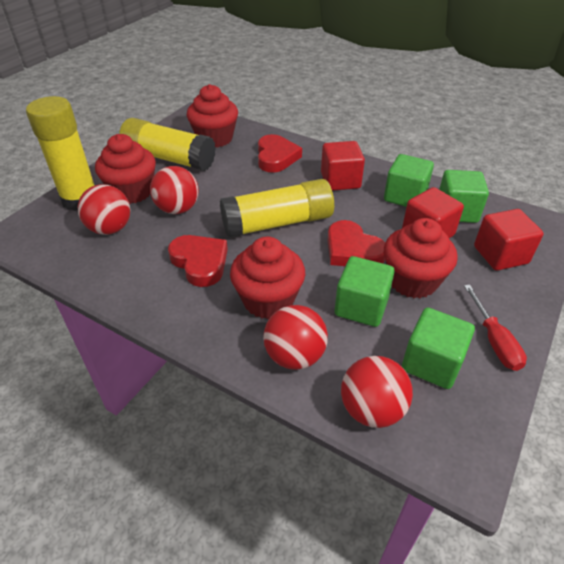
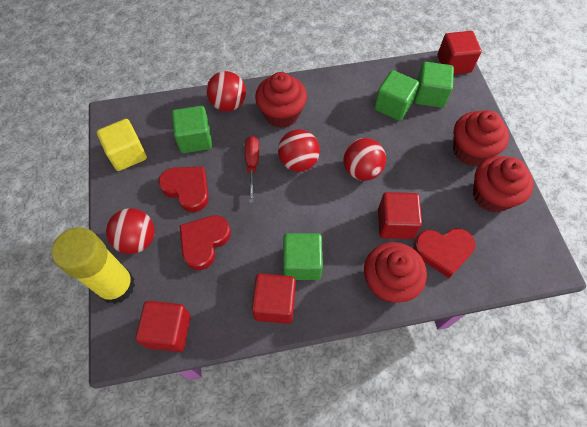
red cube: 3 -> 4
yellow cube: 0 -> 1
yellow glue stick: 3 -> 1

